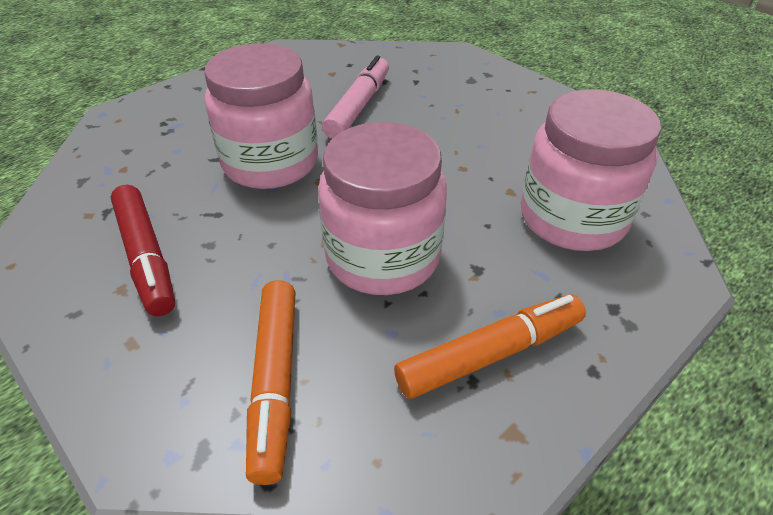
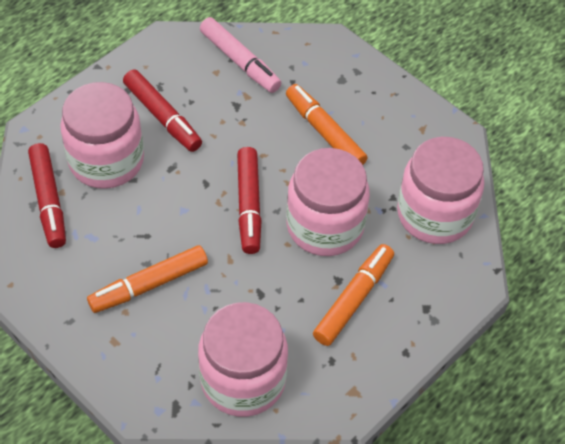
orange marker: 2 -> 3
pink jar: 3 -> 4
red marker: 1 -> 3

